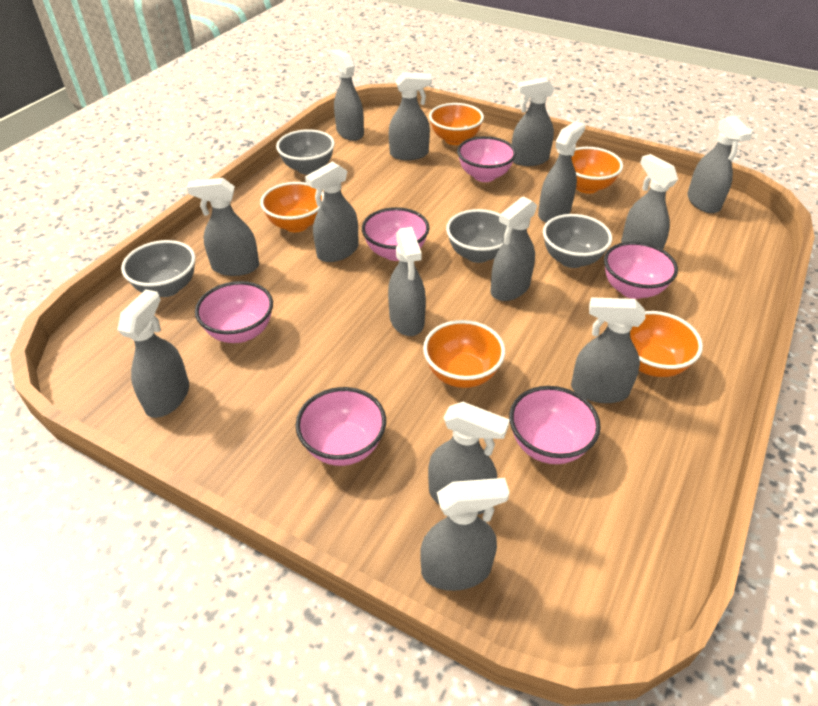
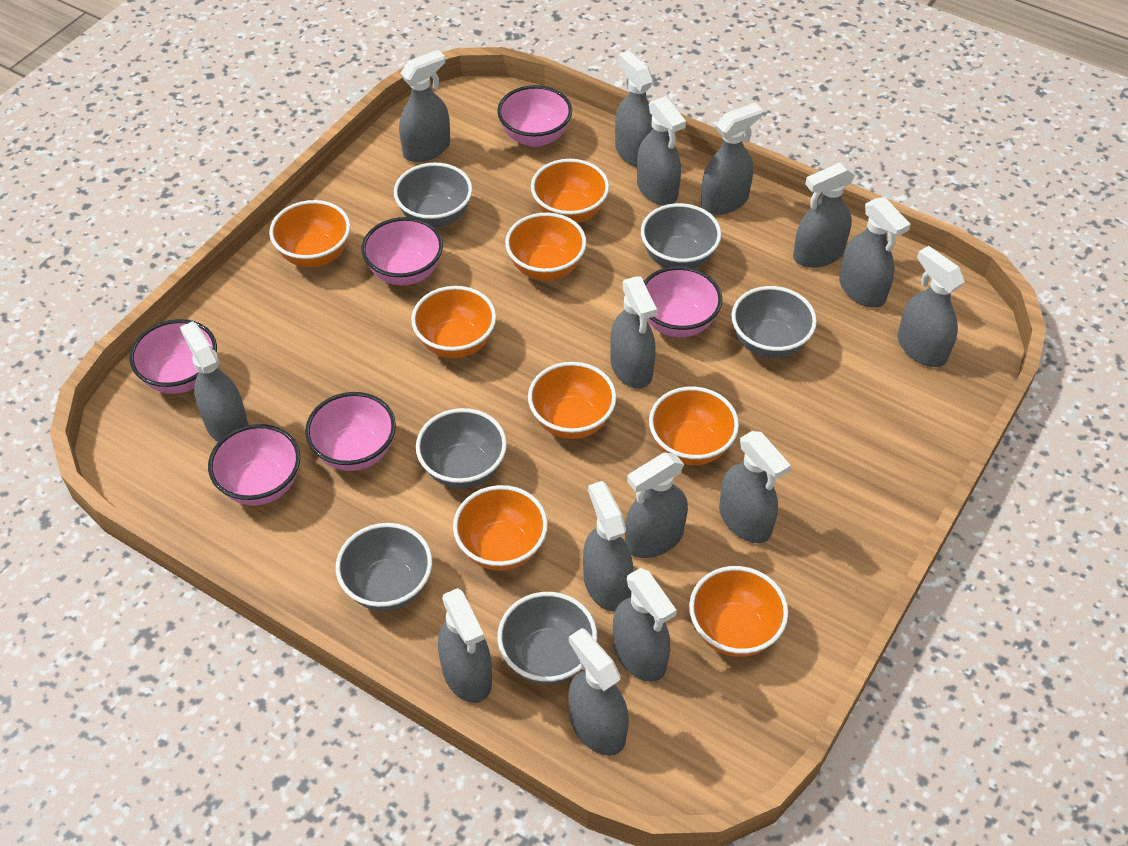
grey bowl: 4 -> 6
grey spray bottle: 14 -> 15
orange bowl: 5 -> 8

